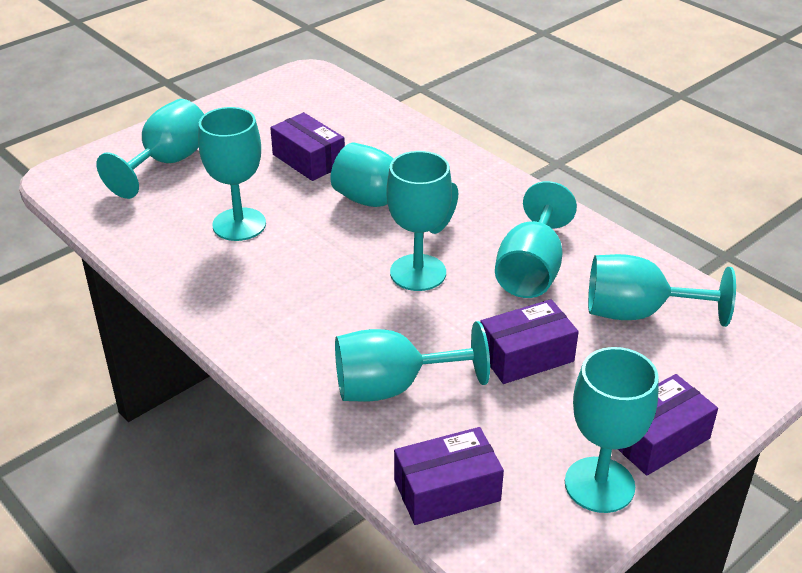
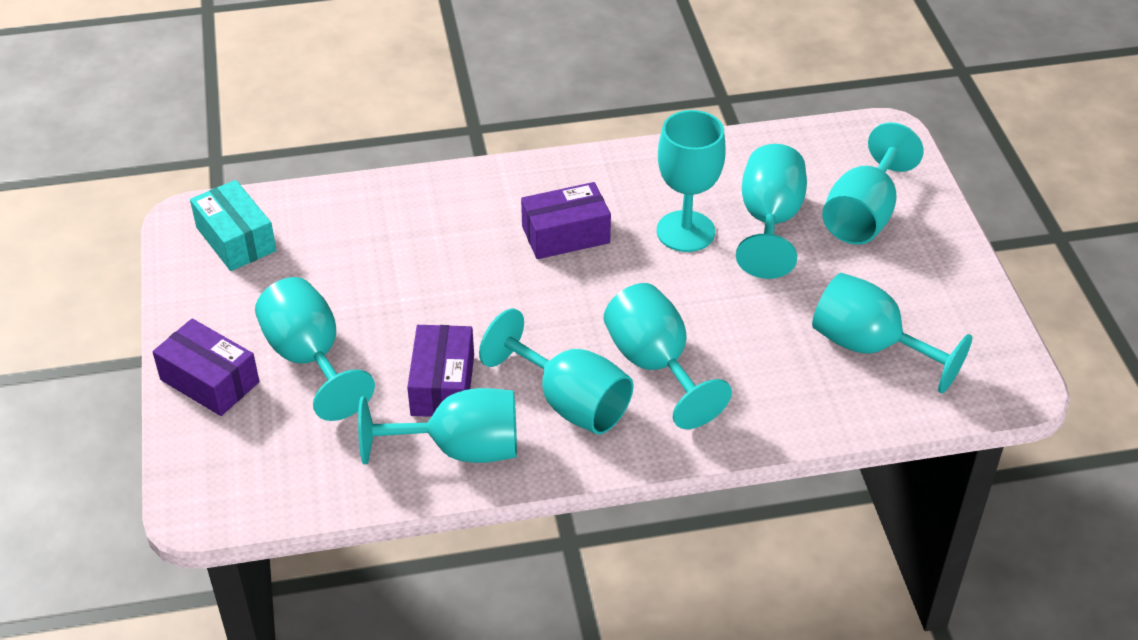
purple box: 4 -> 3
turquoise box: 0 -> 1

